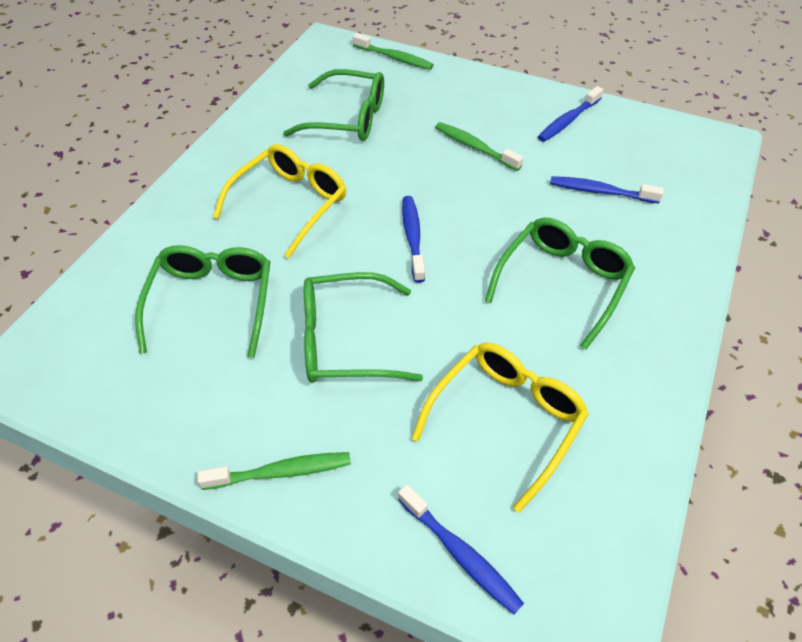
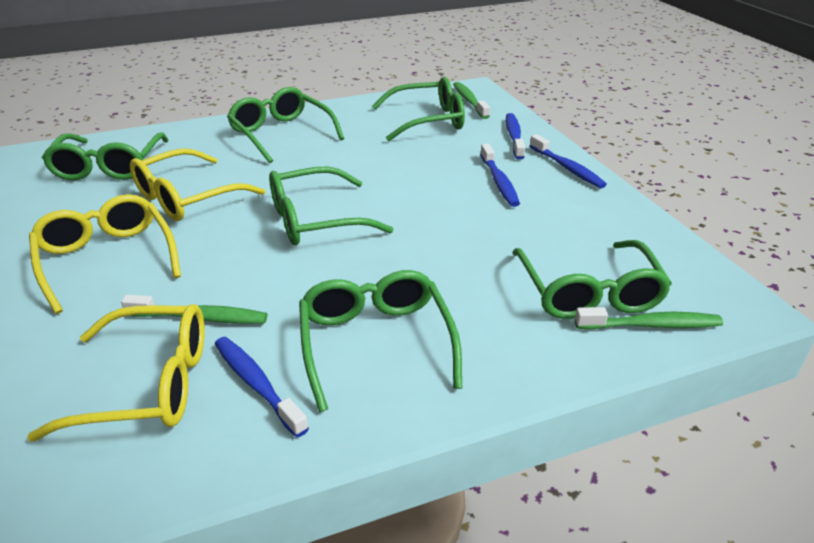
green glasses: 4 -> 6
yellow glasses: 2 -> 3

